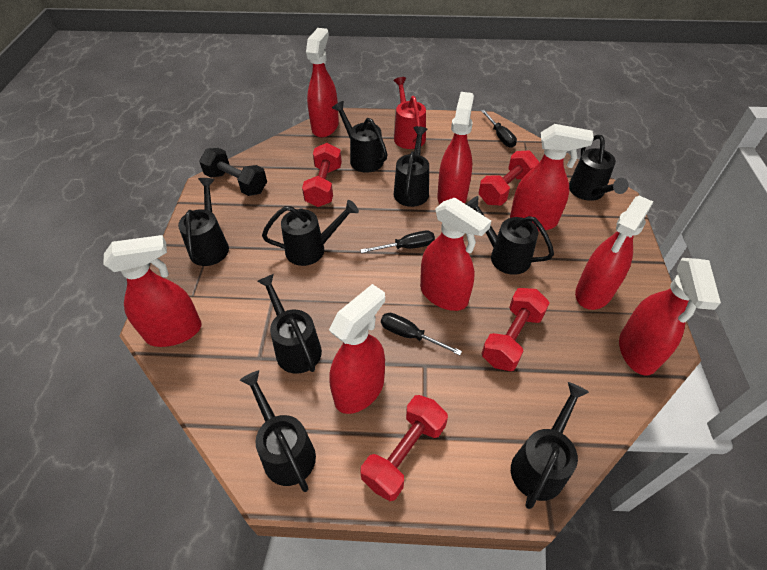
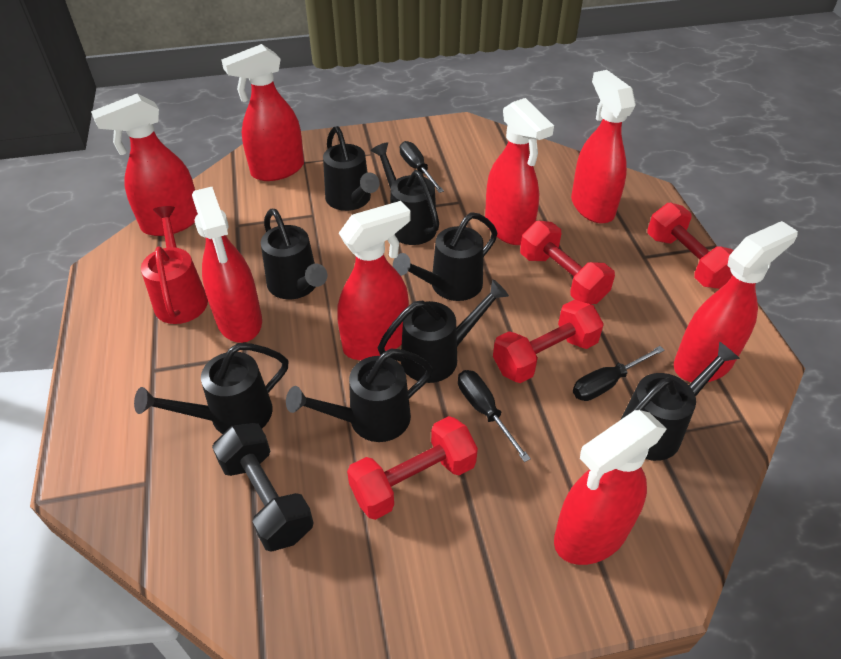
black watering can: 9 -> 8

